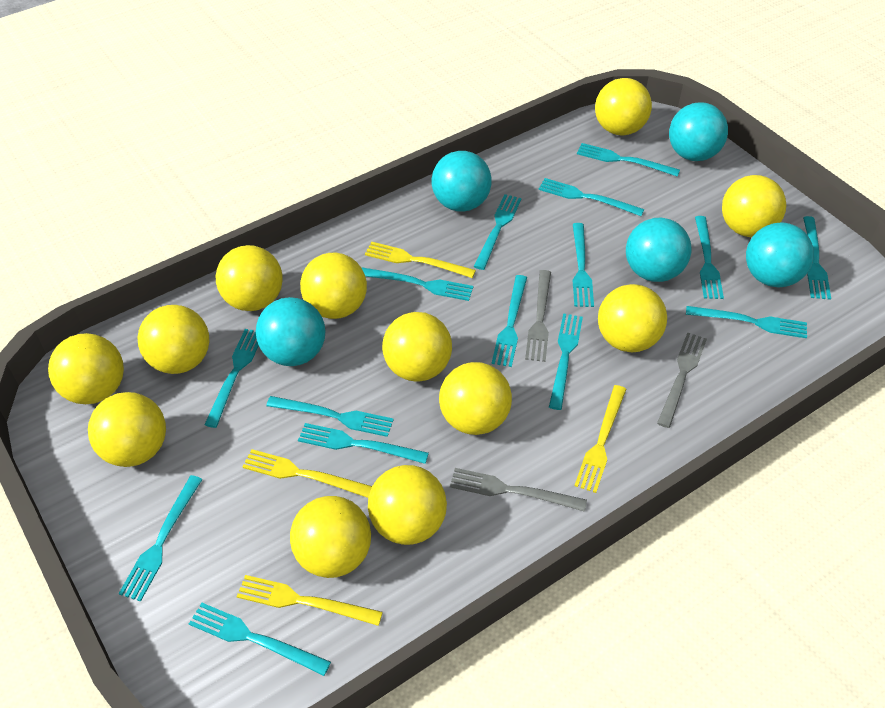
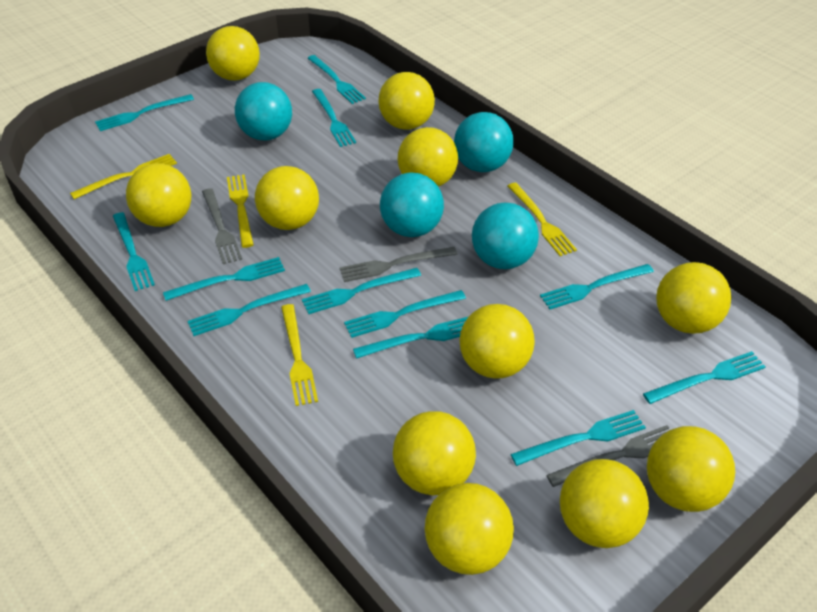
turquoise ball: 5 -> 4
turquoise fork: 15 -> 12
yellow ball: 12 -> 11

